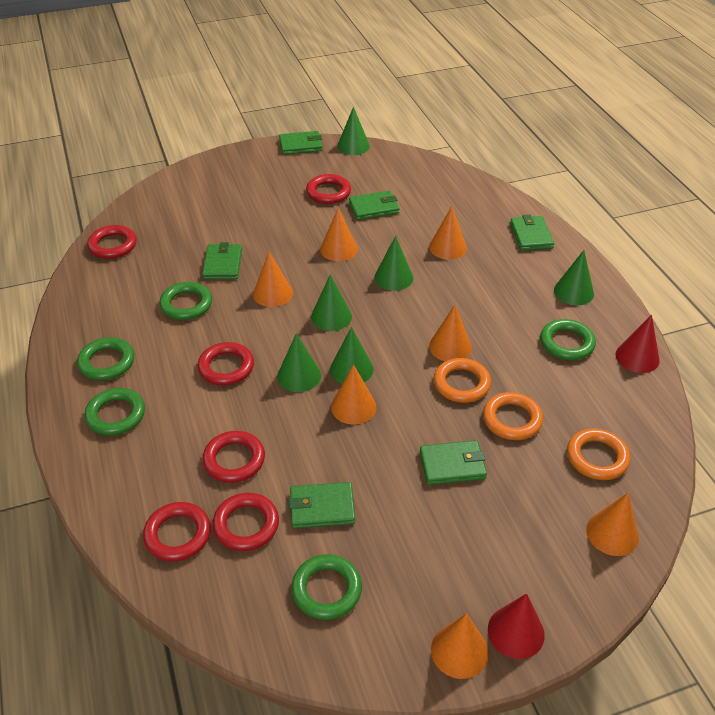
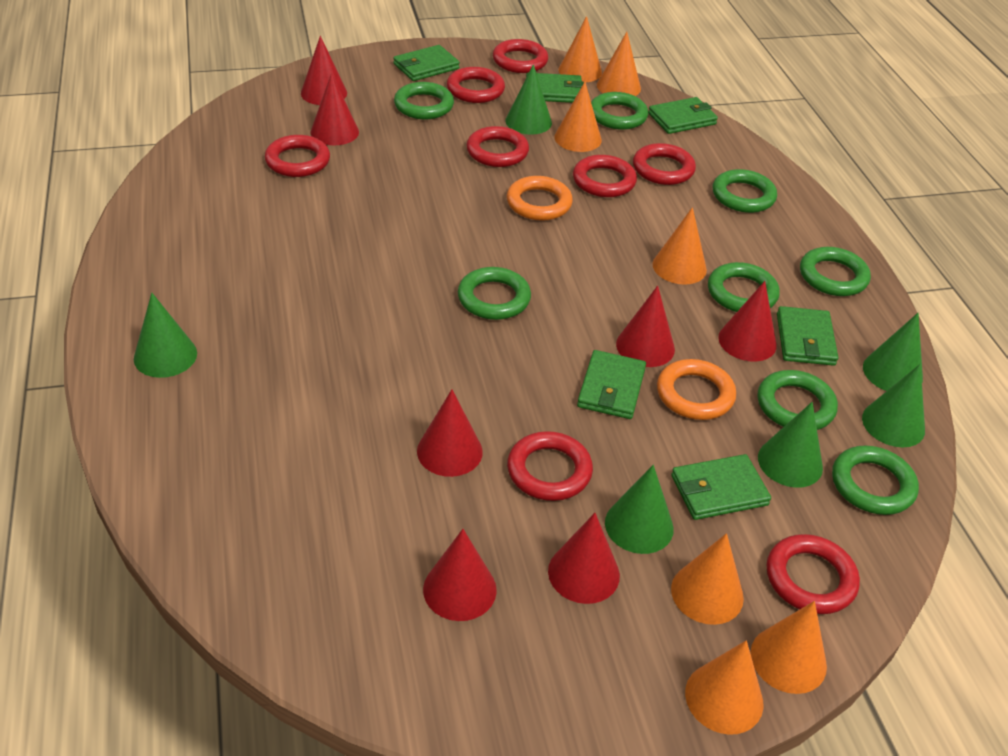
green ring: 5 -> 8
orange ring: 3 -> 2
red cone: 2 -> 7
red ring: 6 -> 8

